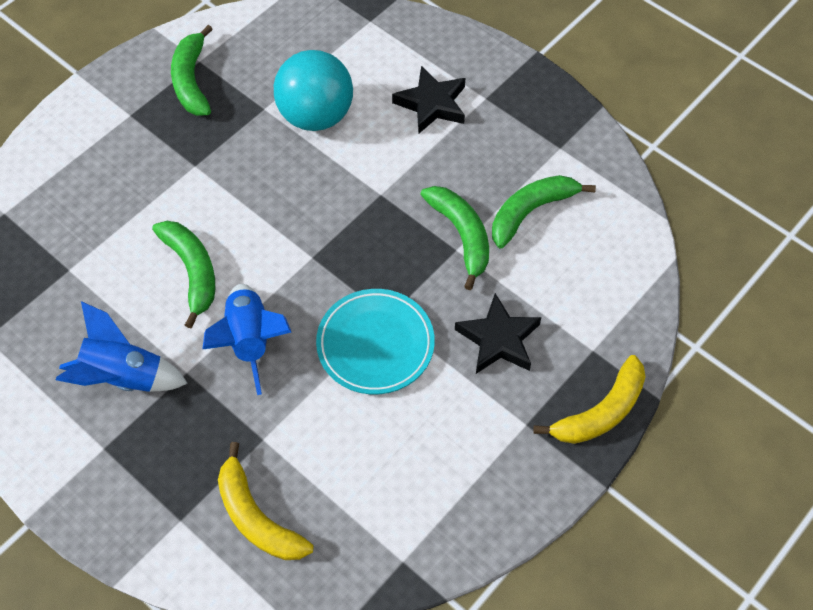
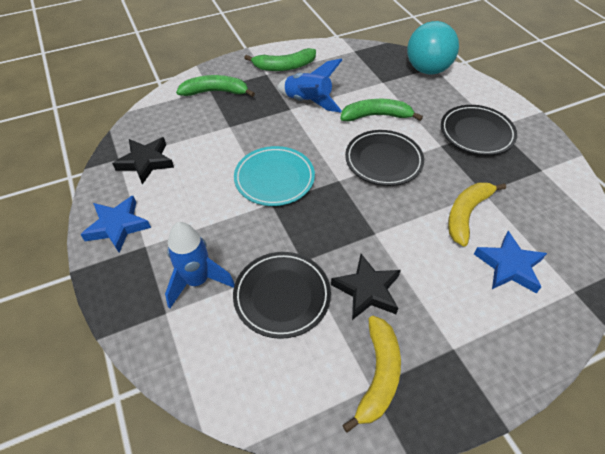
black plate: 0 -> 3
blue star: 0 -> 2
green banana: 4 -> 3

